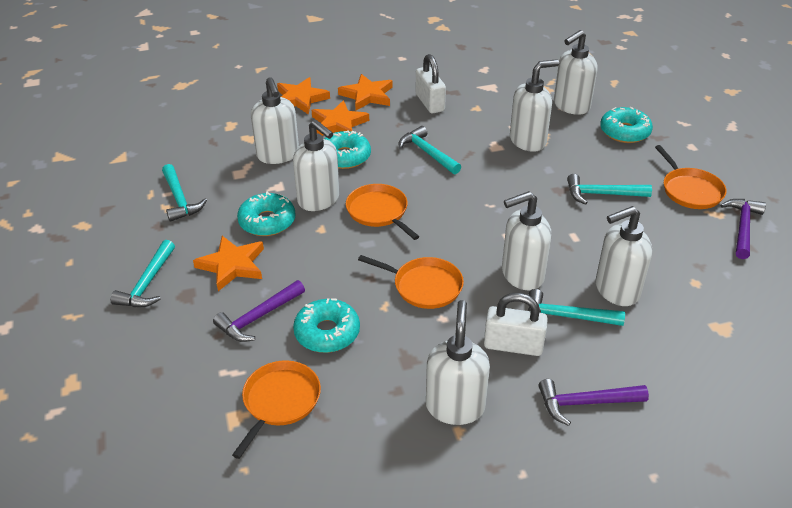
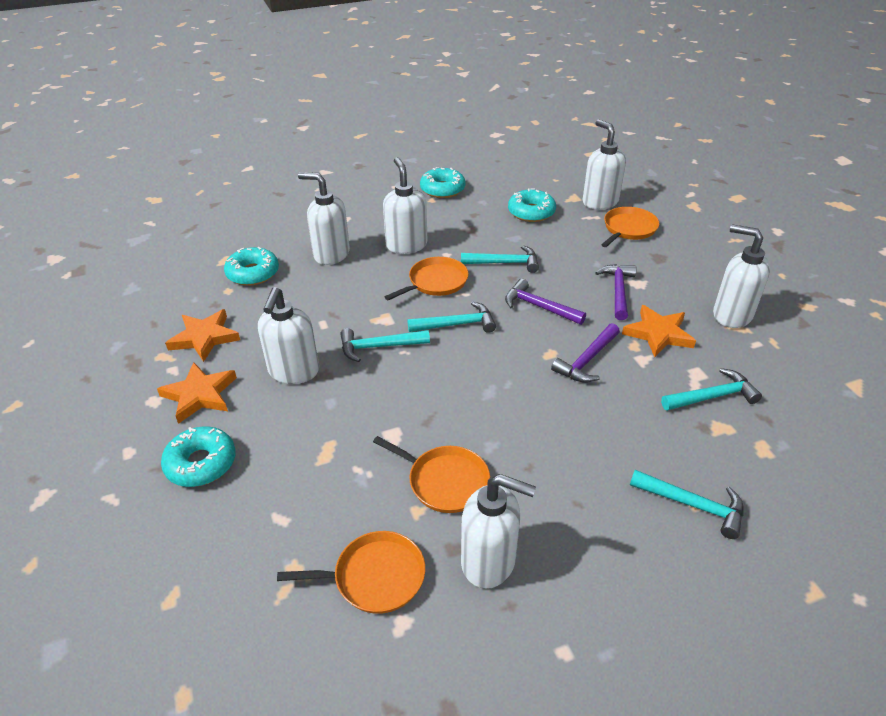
orange star: 4 -> 3
white padlock: 2 -> 0
white soap dispenser: 7 -> 6

